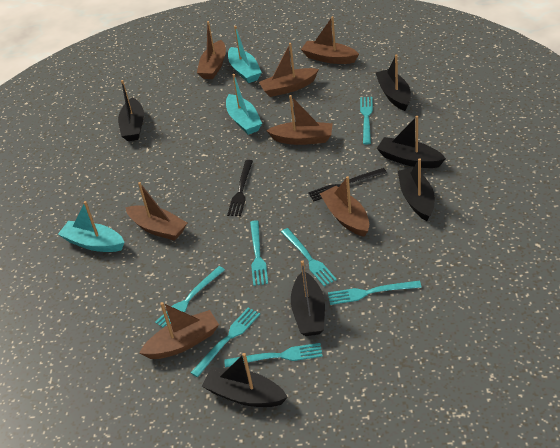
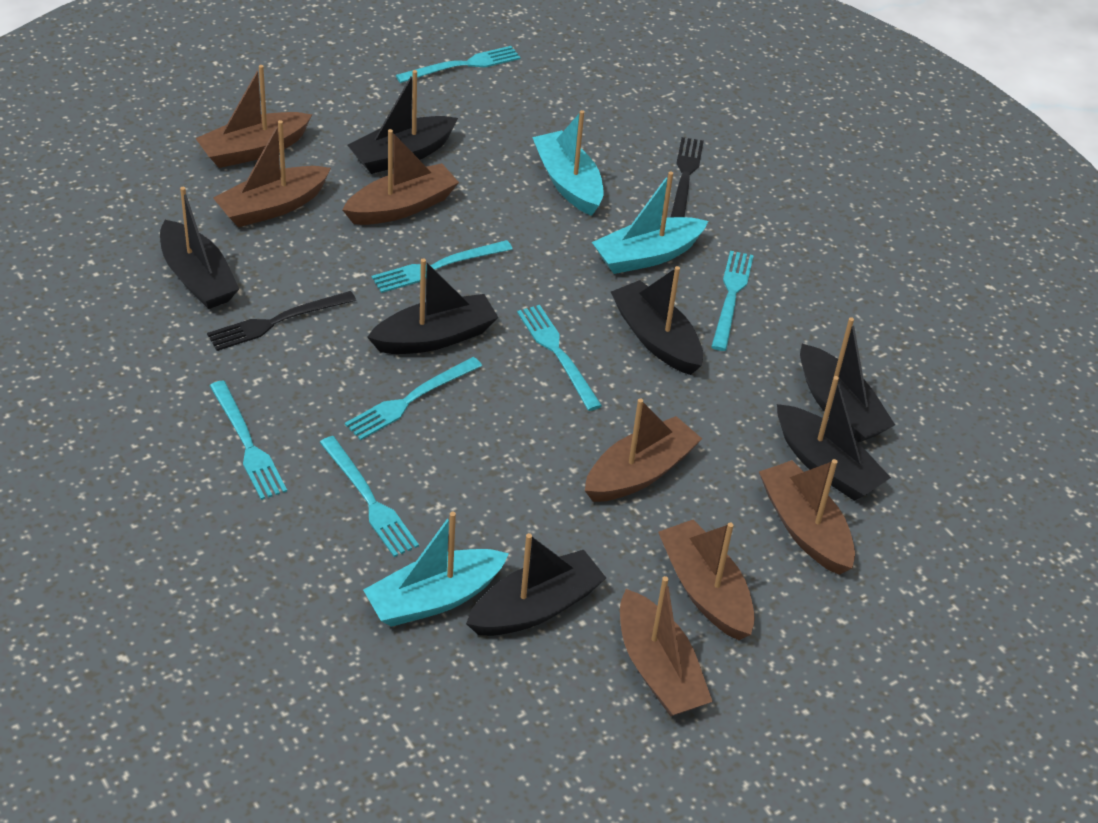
black boat: 6 -> 7

